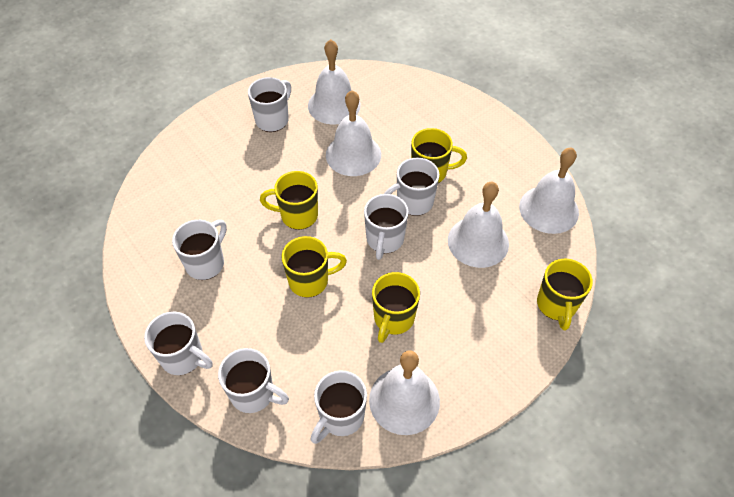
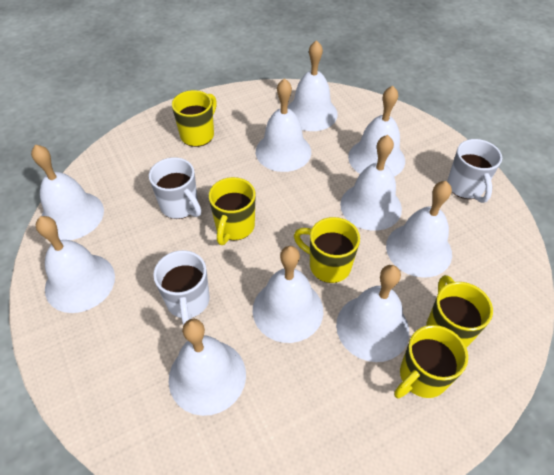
white bell: 5 -> 10
white mug: 7 -> 3

